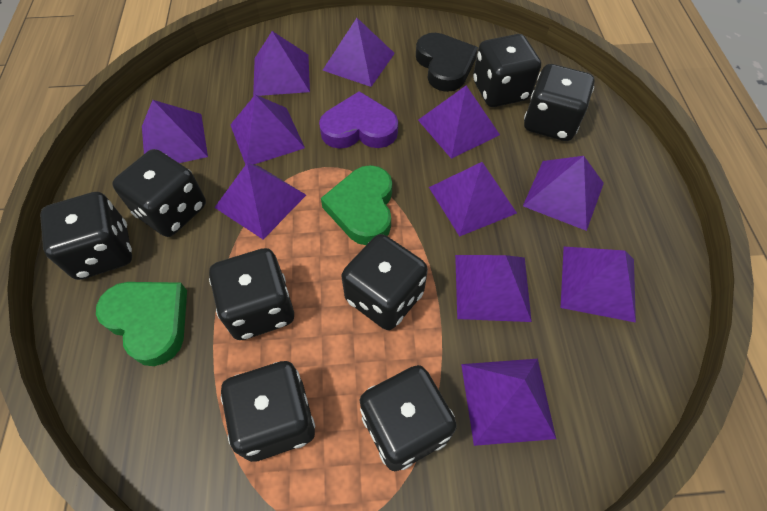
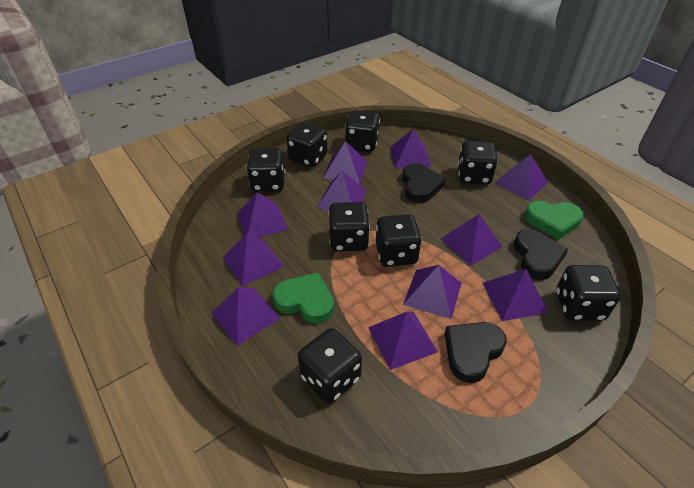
black heart: 1 -> 3
purple heart: 1 -> 0

